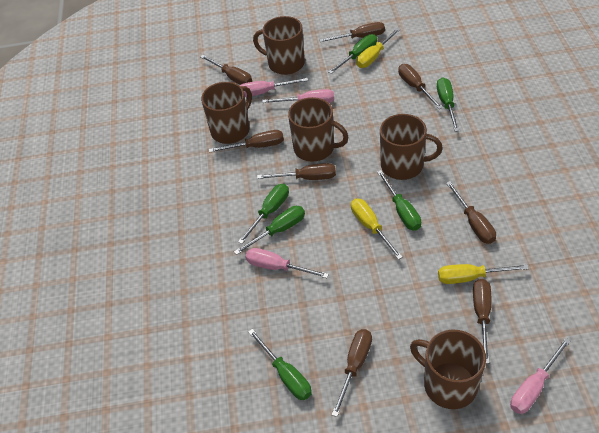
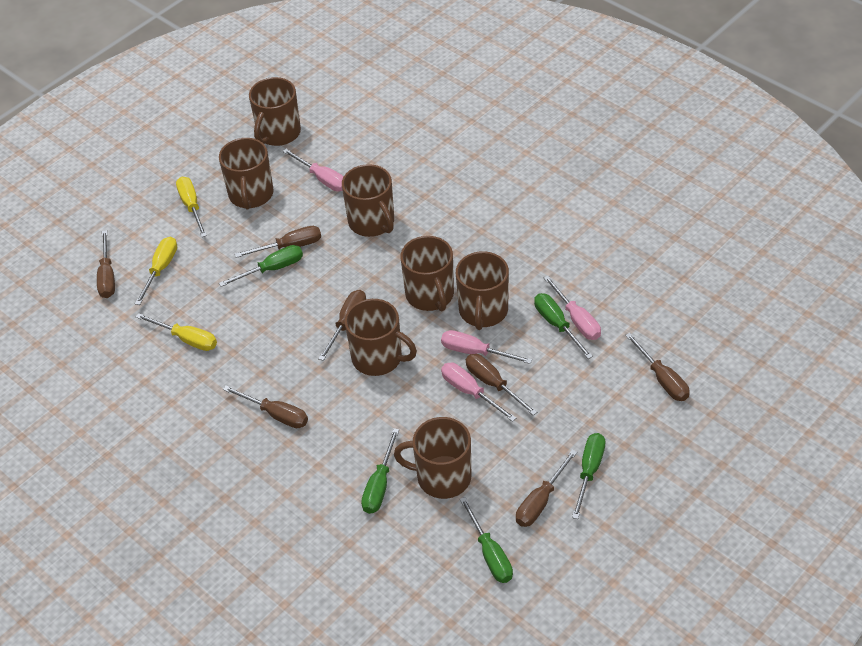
brown mug: 5 -> 7
brown screwdriver: 8 -> 7
green screwdriver: 6 -> 5

